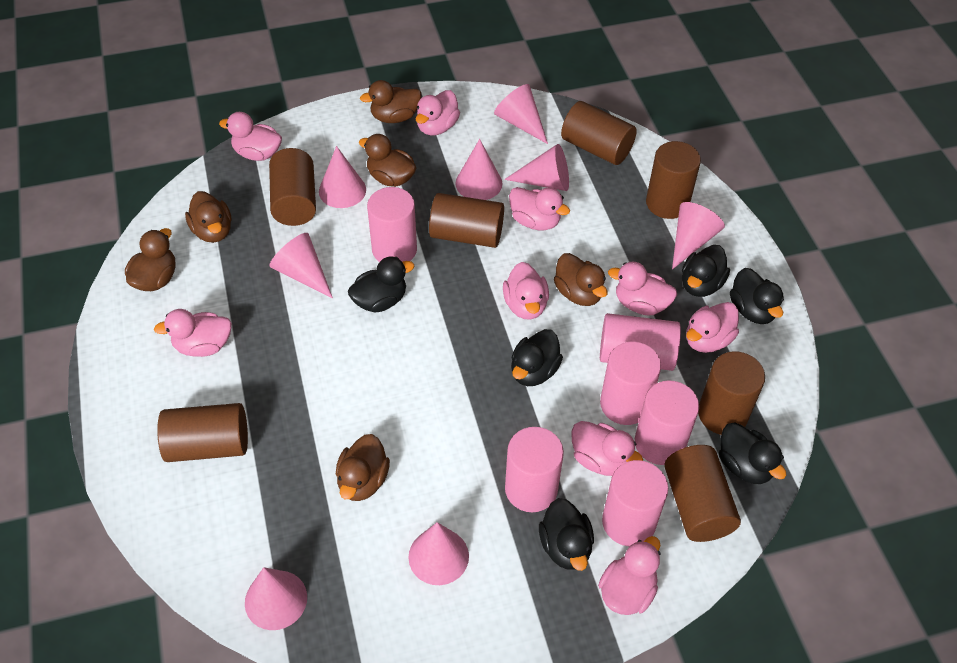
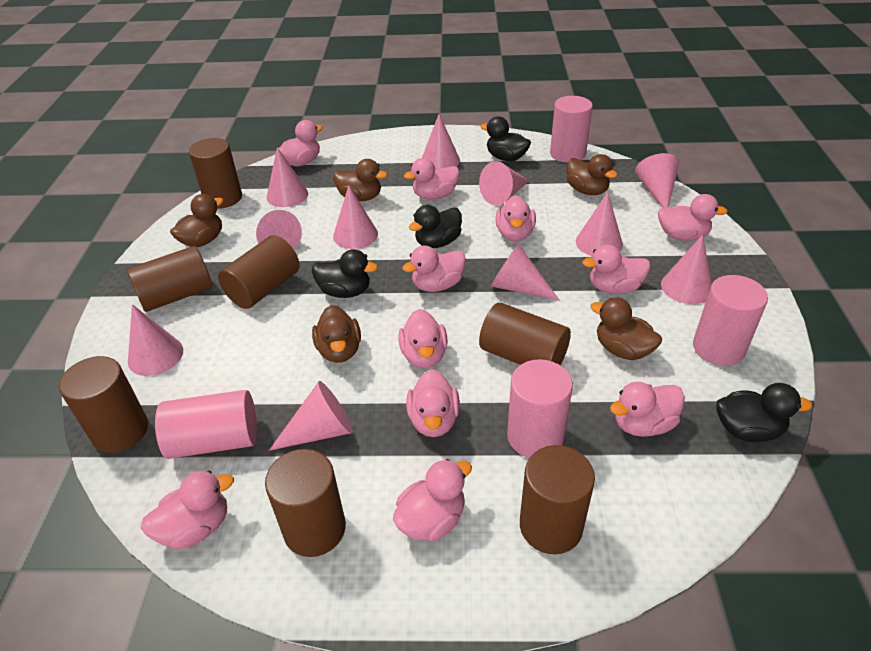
black duck: 6 -> 4
brown duck: 6 -> 5
pink cone: 8 -> 11
pink cylinder: 6 -> 4
pink duck: 9 -> 11

